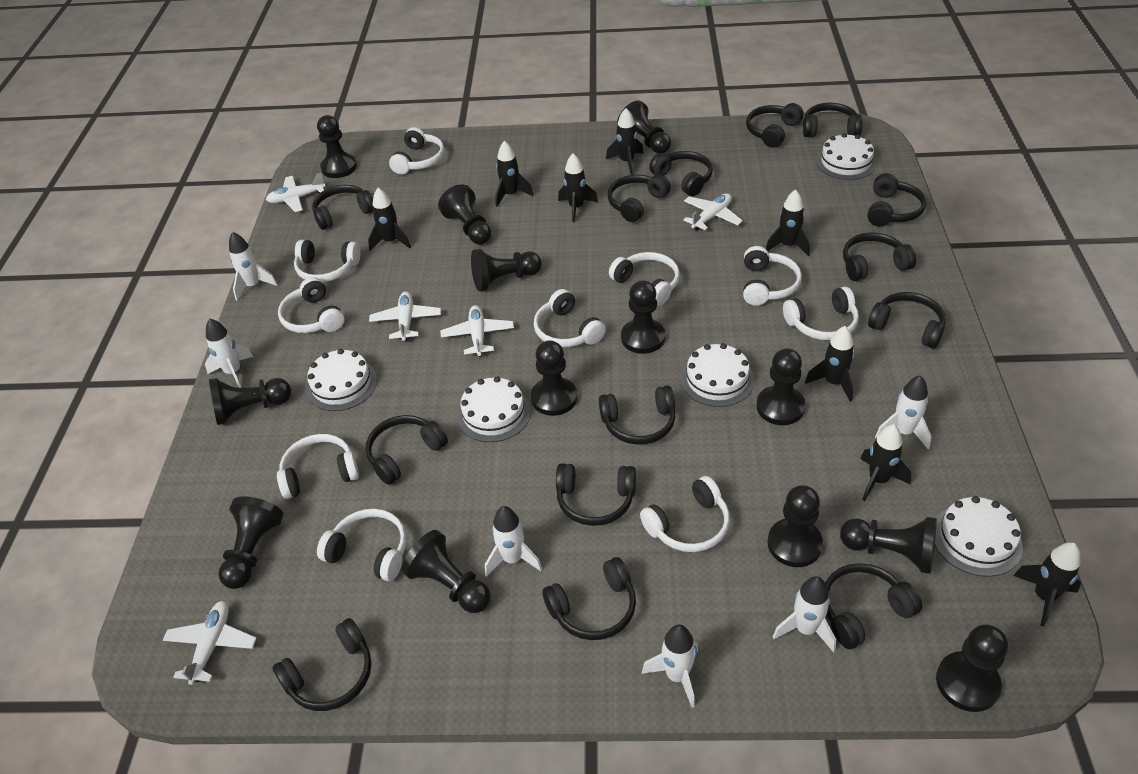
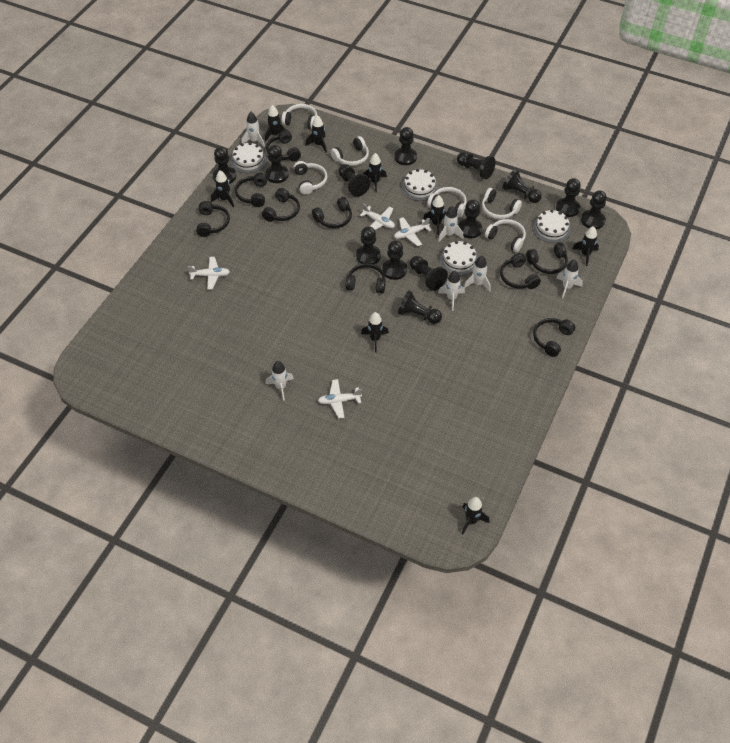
black headphones: 14 -> 9
white cake: 5 -> 4
white headphones: 10 -> 6
white plane: 5 -> 4

